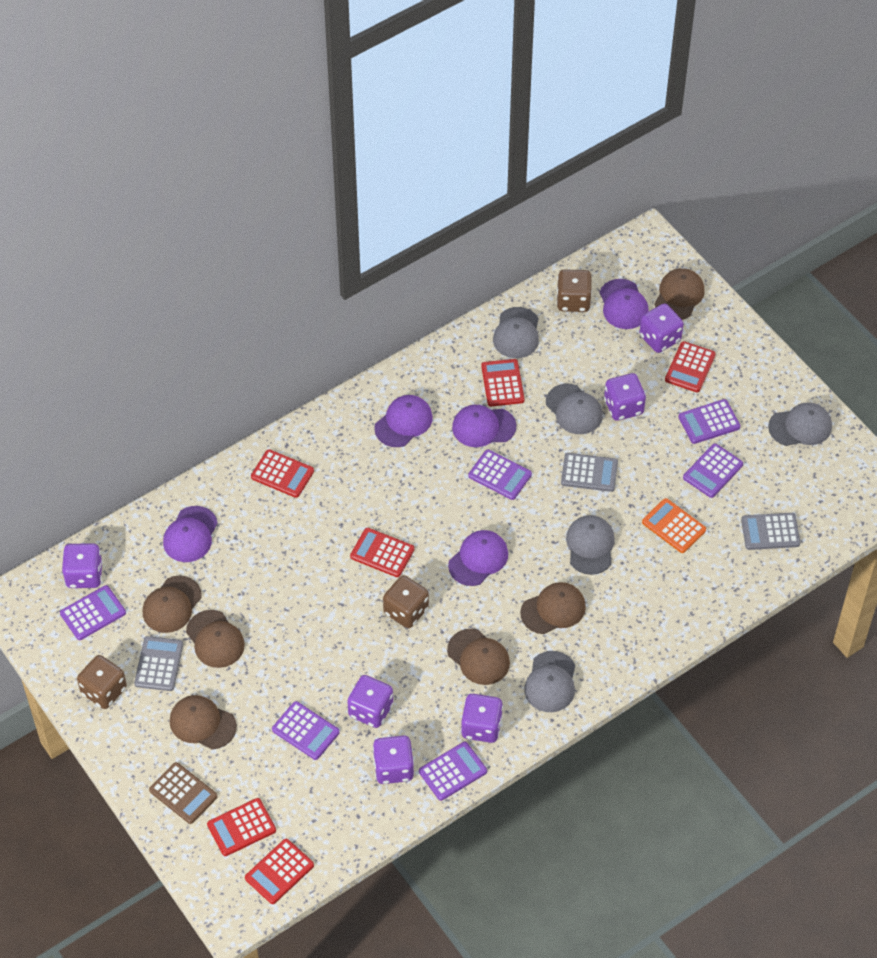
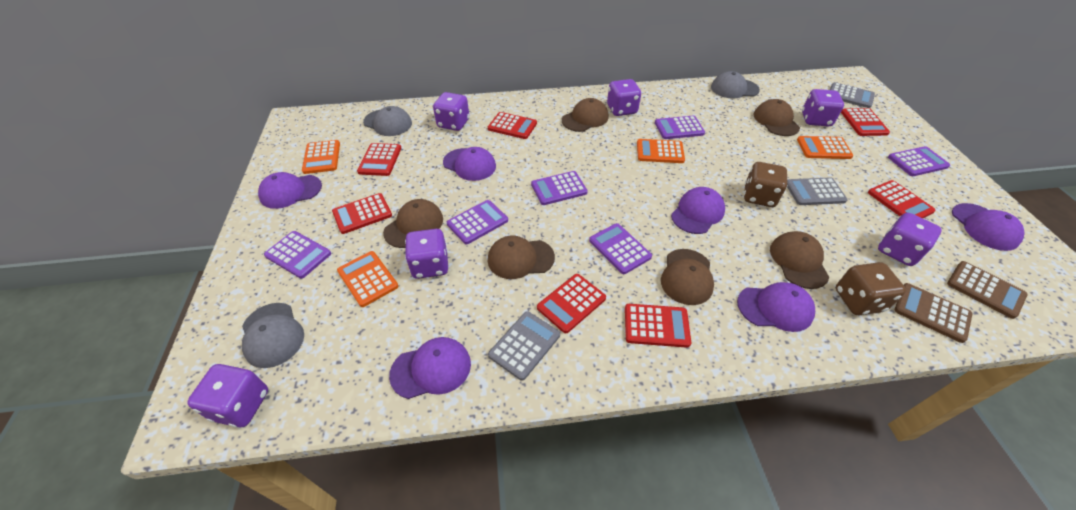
brown calculator: 1 -> 2
brown dice: 3 -> 2
grey cap: 5 -> 3
orange calculator: 1 -> 4
purple cap: 5 -> 6
red calculator: 6 -> 7

